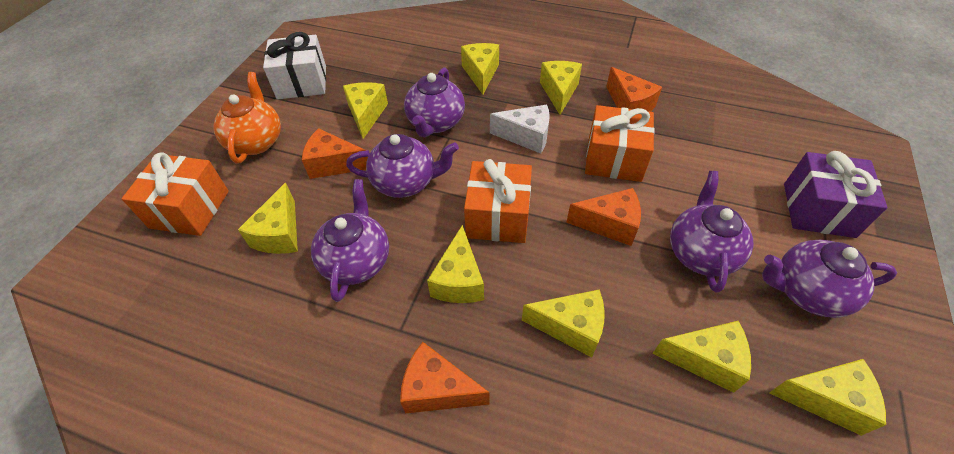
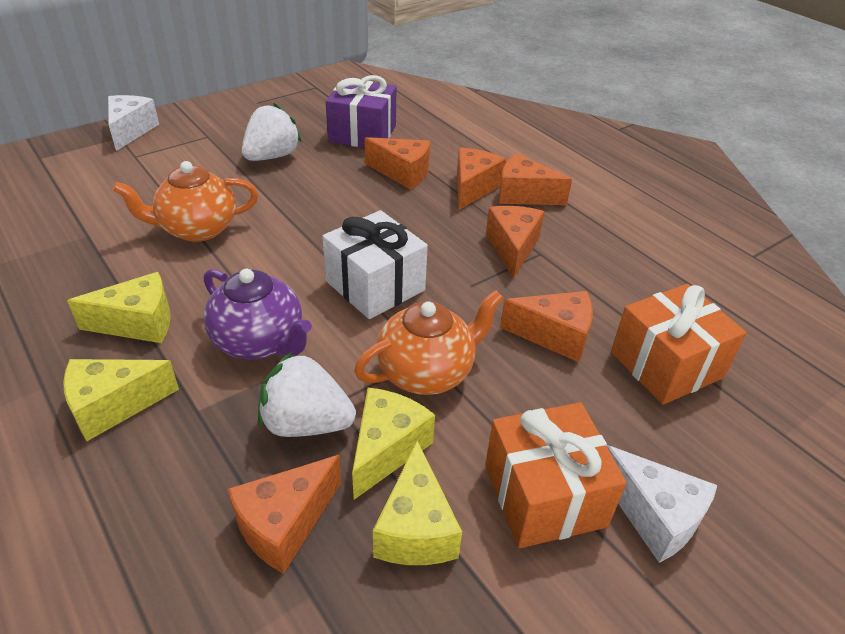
orange cheese: 4 -> 6
orange gift: 3 -> 2
orange teapot: 1 -> 2
purple teapot: 5 -> 1
white cheese: 1 -> 2
white strawberry: 0 -> 2
yellow cheese: 8 -> 4

